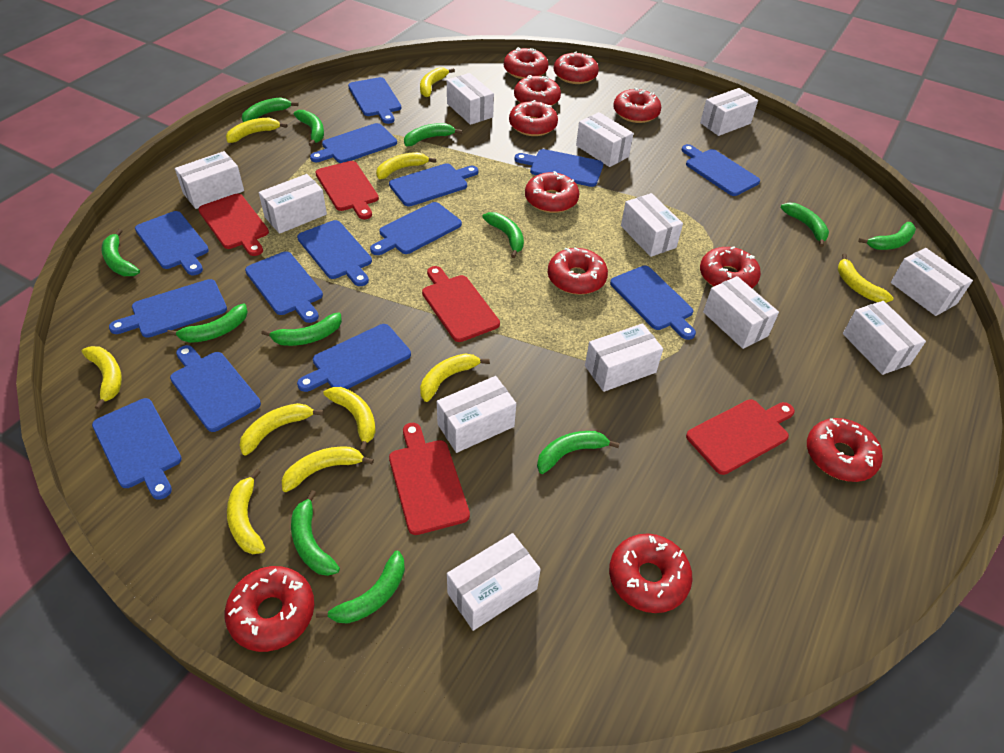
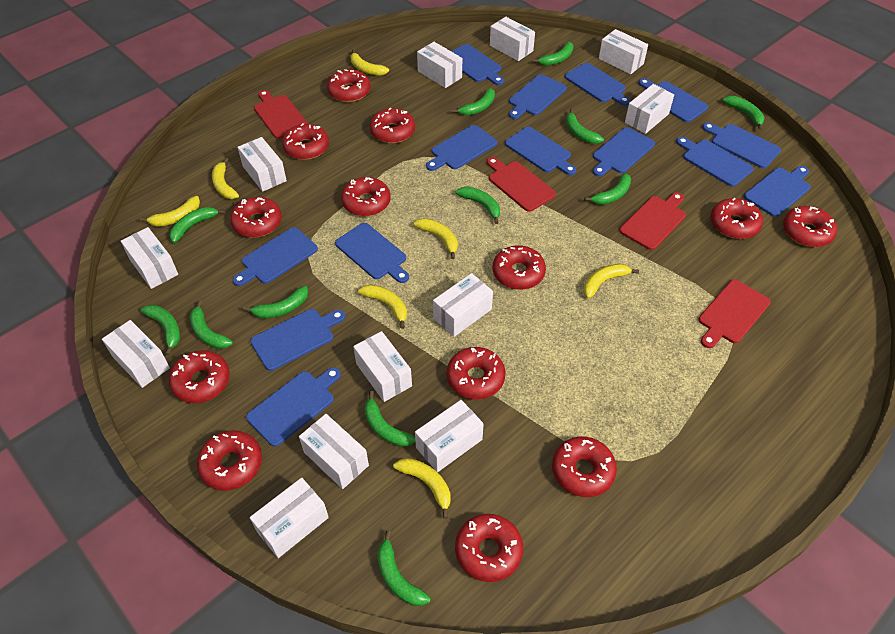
red cutting board: 5 -> 4
red donut: 11 -> 13
yellow banana: 10 -> 7

